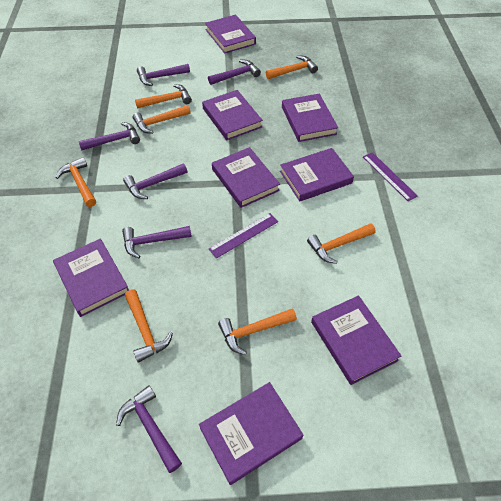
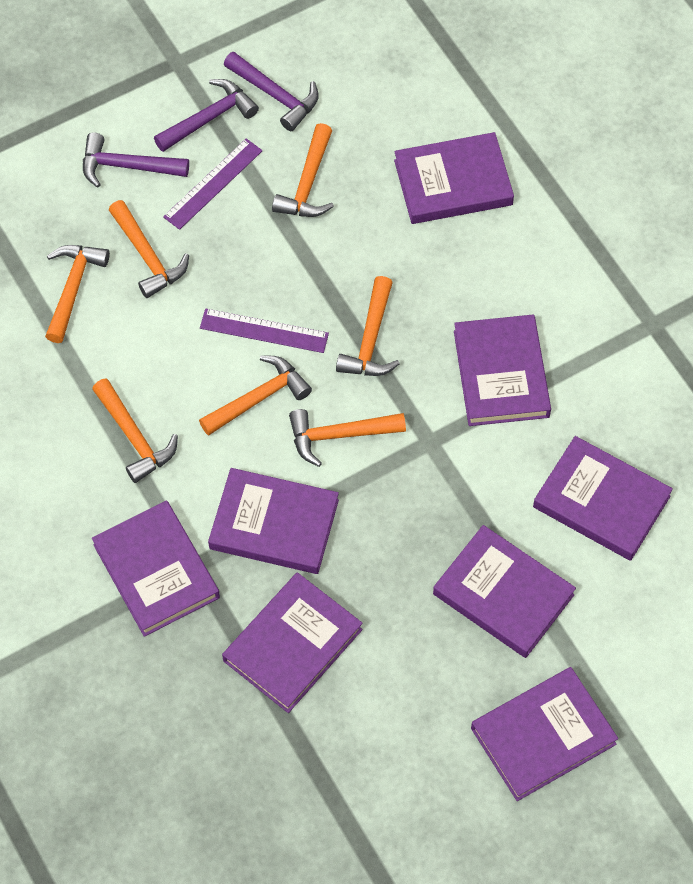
purple hammer: 6 -> 3

